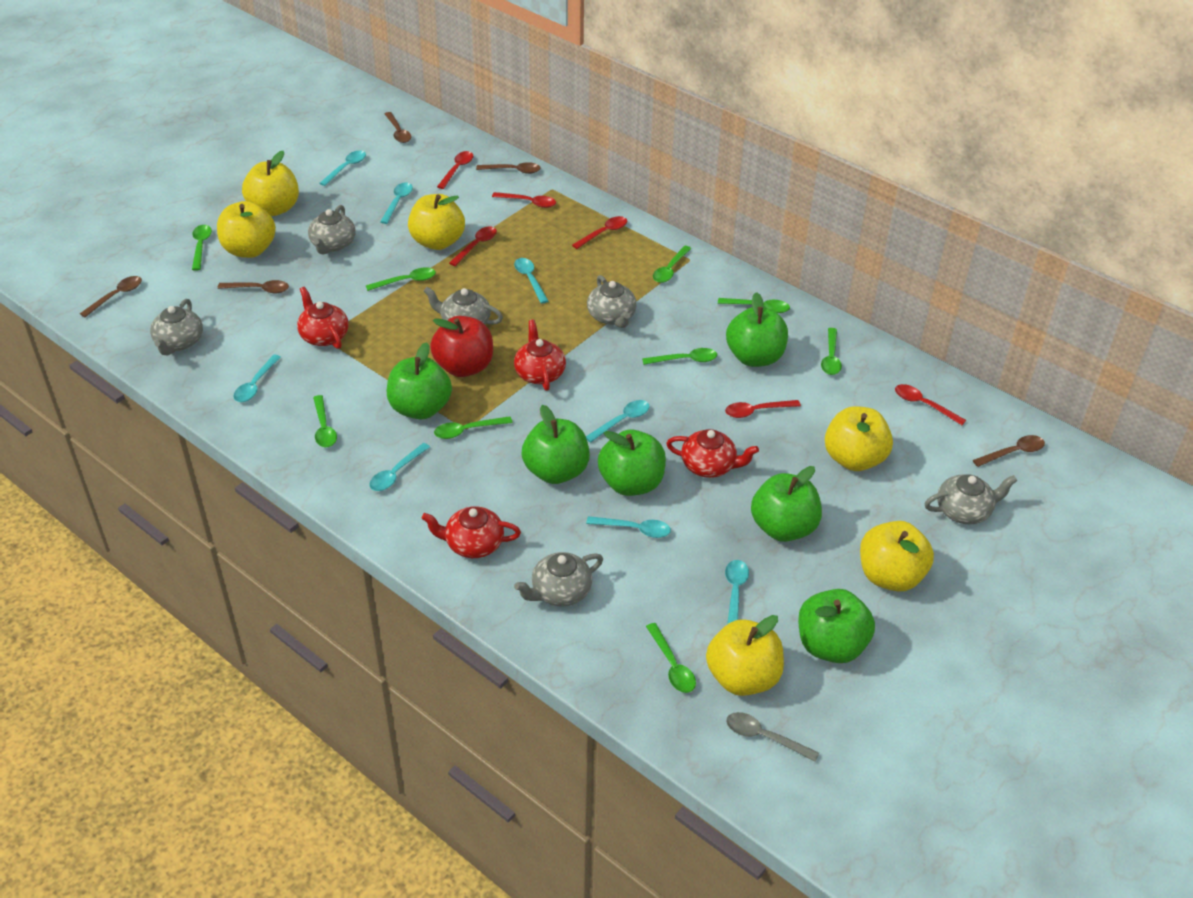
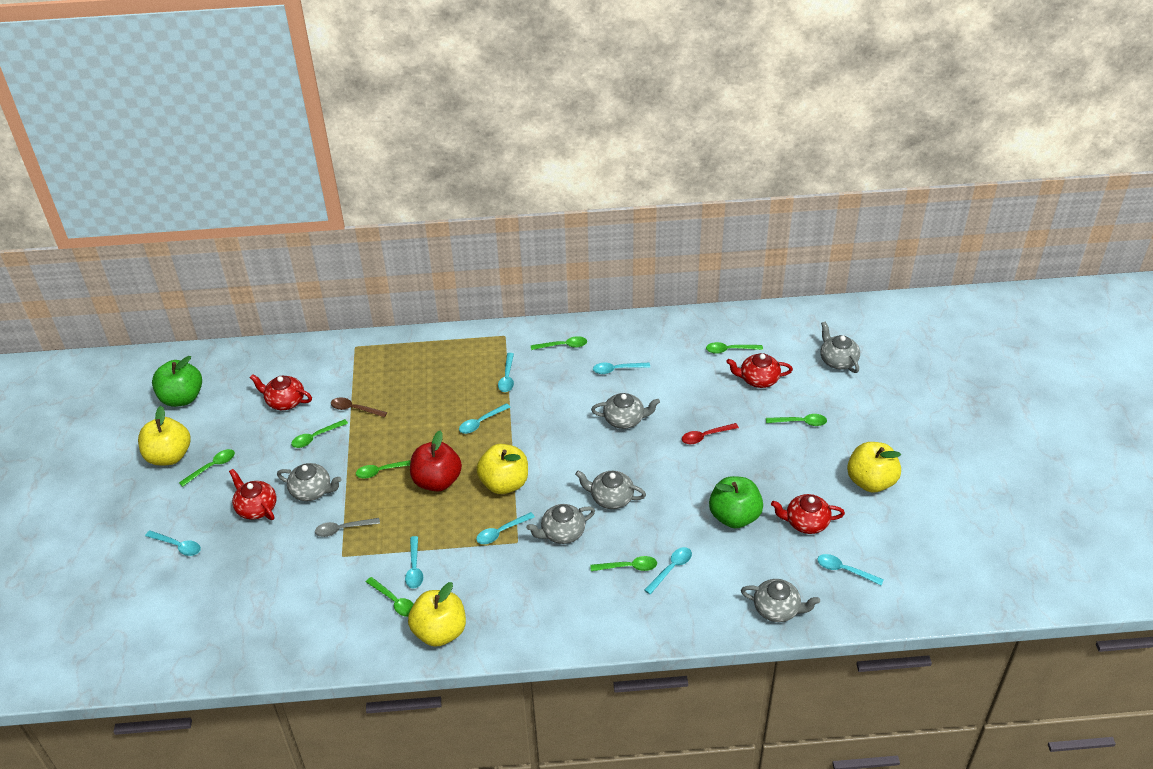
brown spoon: 5 -> 1
green apple: 6 -> 2
green spoon: 9 -> 8
red spoon: 6 -> 1
yellow apple: 6 -> 4

